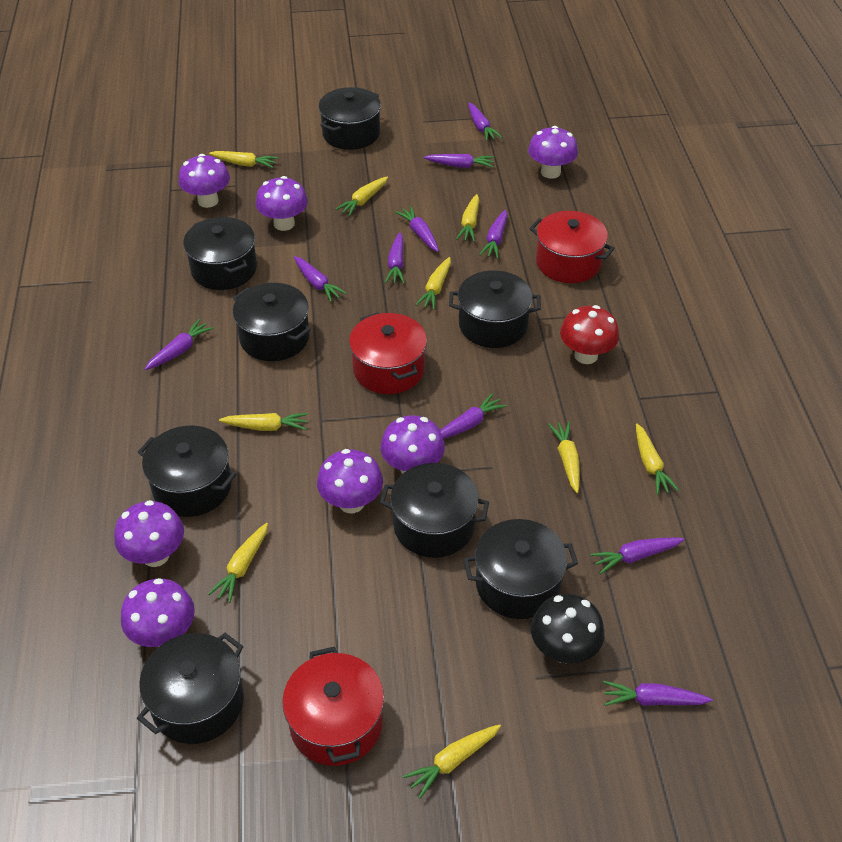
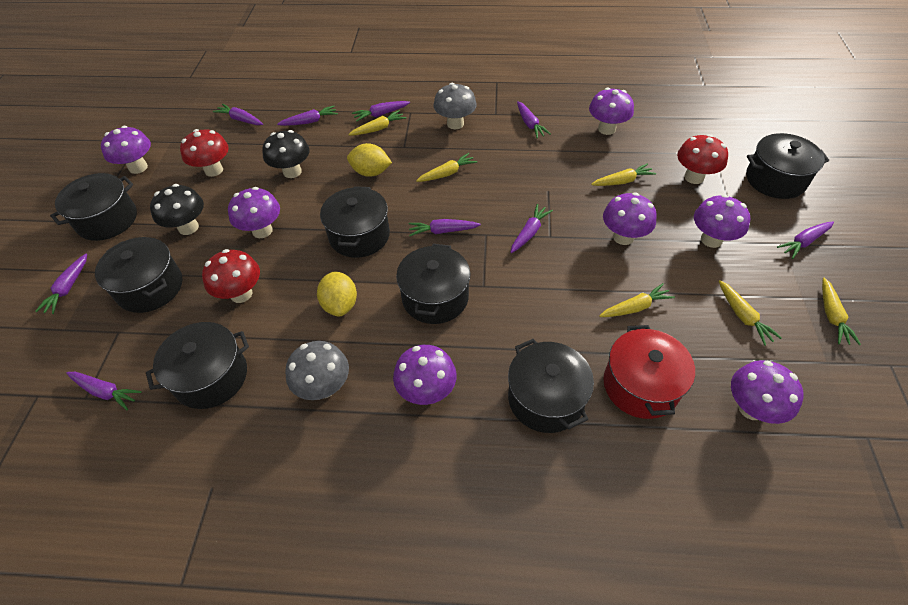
black mushroom: 1 -> 2
black pot: 8 -> 7
grey mushroom: 0 -> 2
purple carrot: 10 -> 9
red mushroom: 1 -> 3
red pot: 3 -> 1
yellow carrot: 9 -> 6
yellow lemon: 0 -> 2

